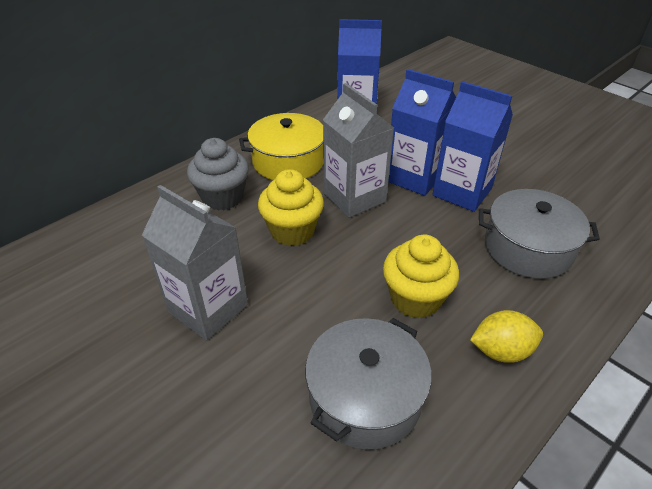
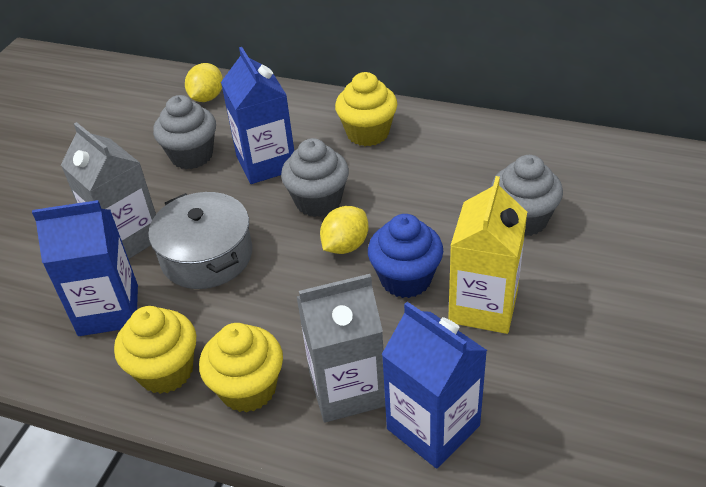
blue cupcake: 0 -> 1
grey cupcake: 1 -> 3
grey pot: 2 -> 1
yellow carton: 0 -> 1
yellow cupcake: 2 -> 3
yellow lemon: 1 -> 2
yellow pot: 1 -> 0

